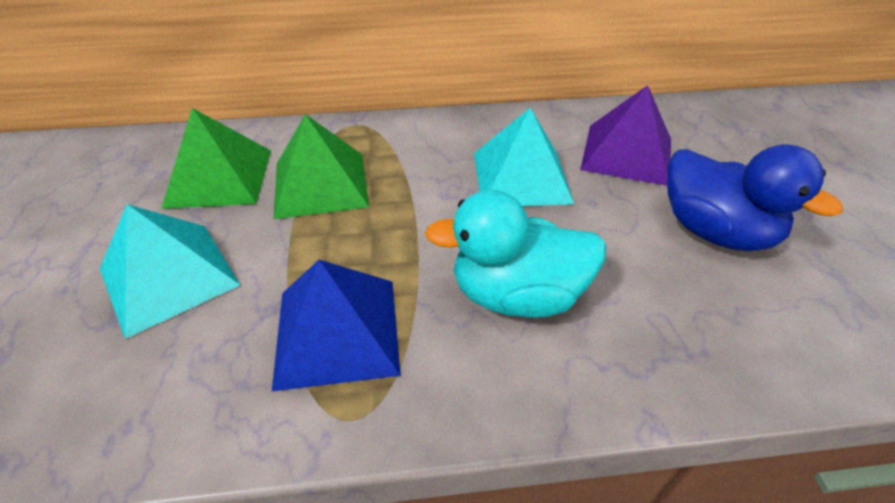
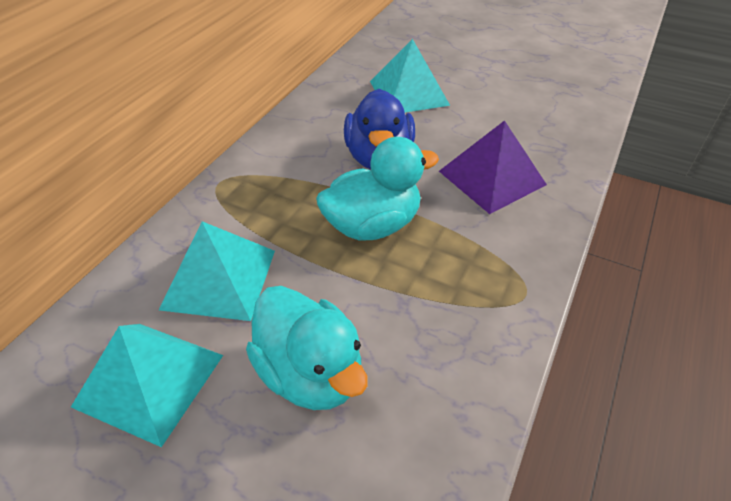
blue pyramid: 1 -> 0
green pyramid: 2 -> 0
turquoise duck: 1 -> 2
turquoise pyramid: 2 -> 3

